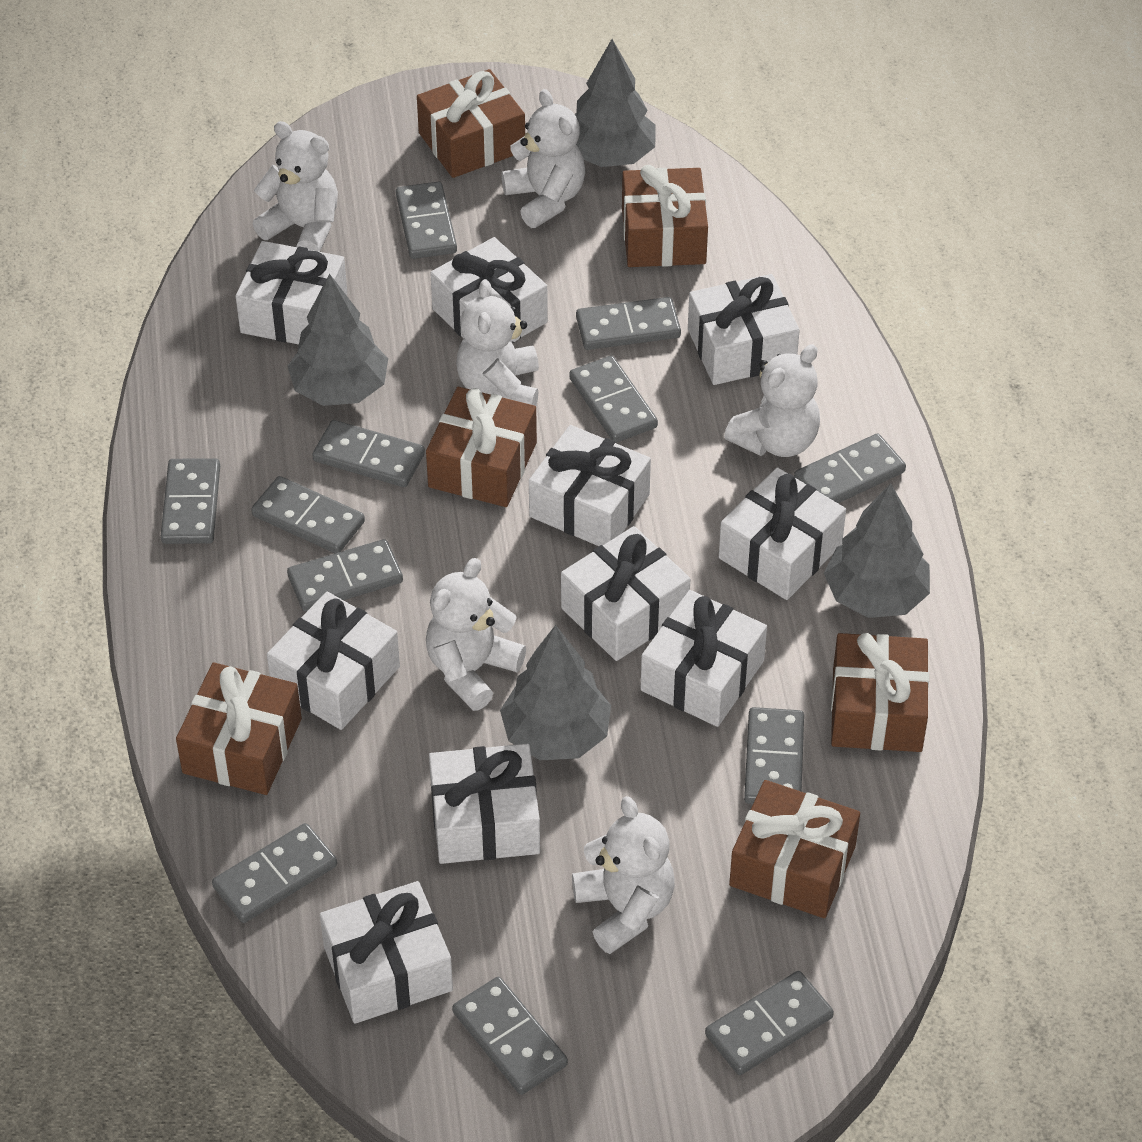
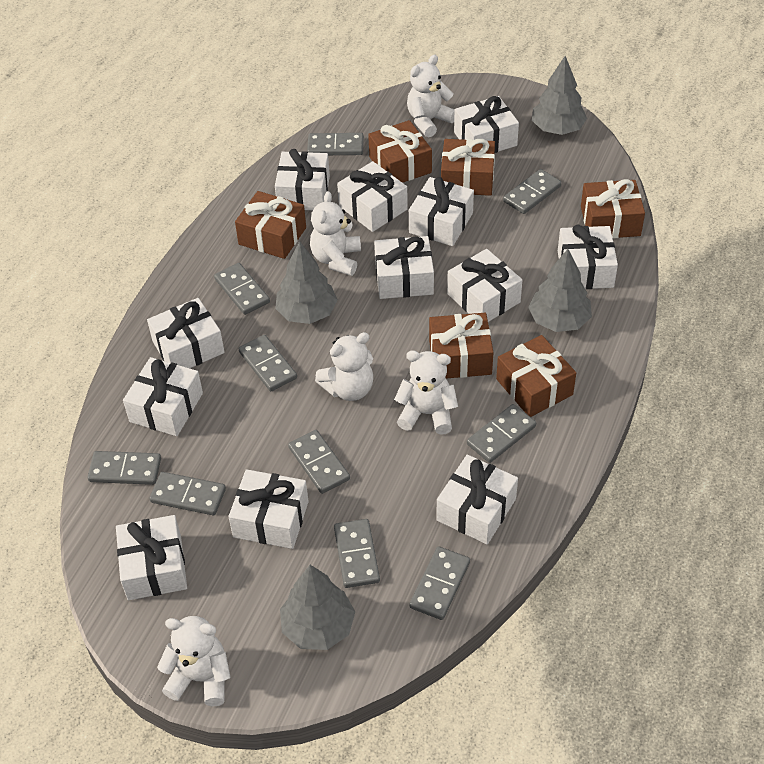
grey domino: 12 -> 10
white gift: 10 -> 12
white teddy bear: 6 -> 5

